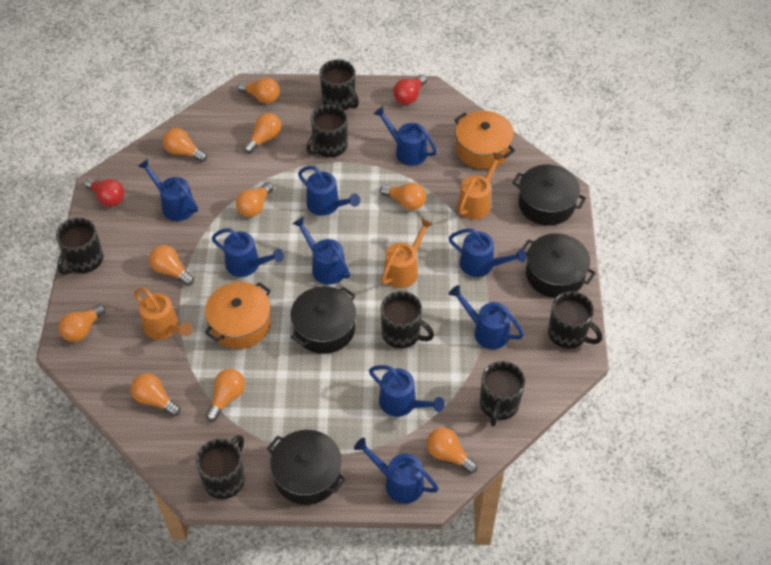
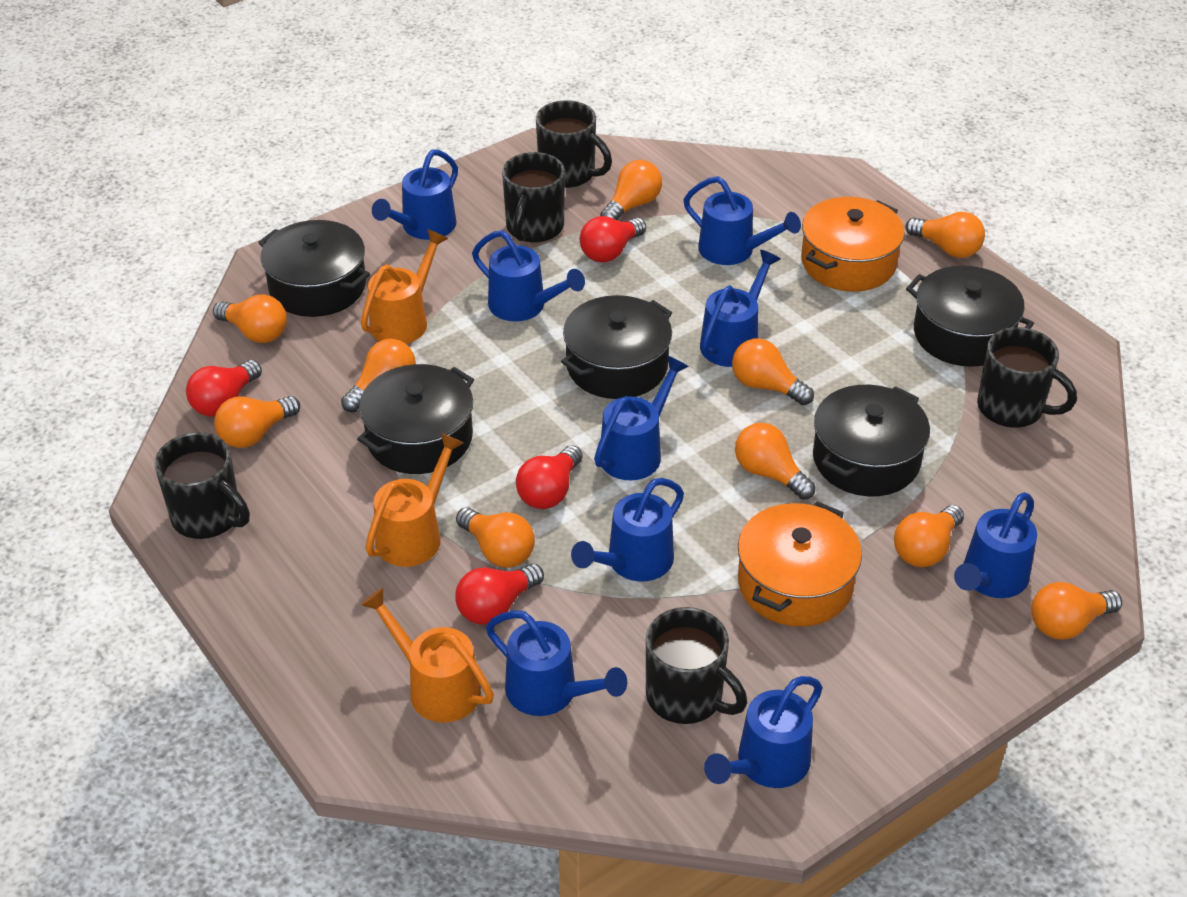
black mug: 7 -> 5
black pot: 4 -> 5
red light bulb: 2 -> 4

